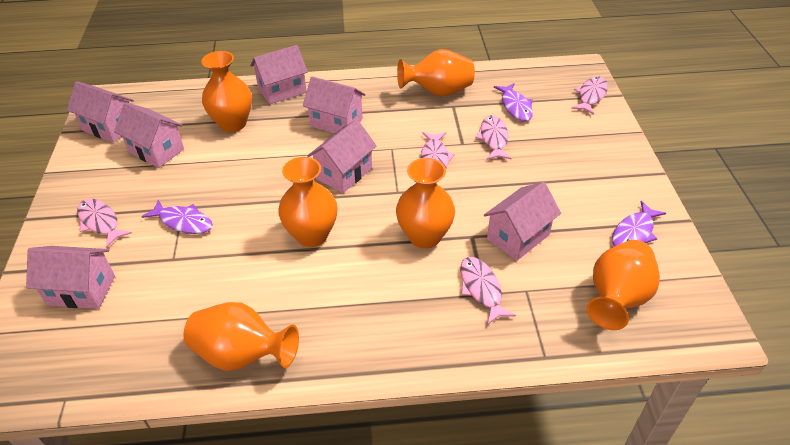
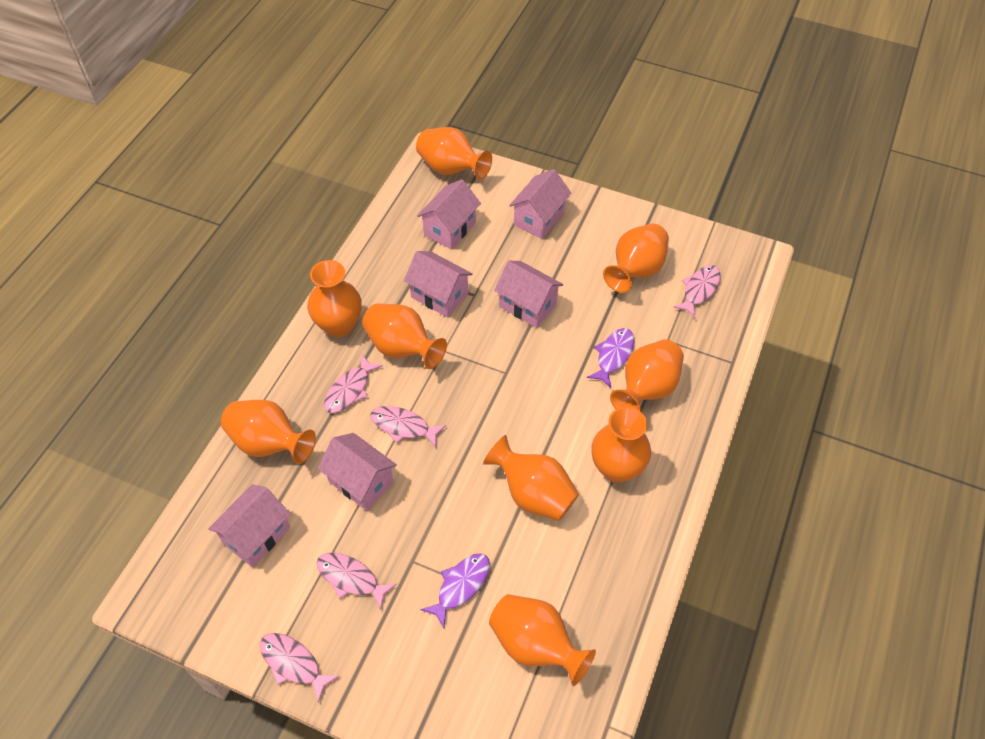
orange vase: 6 -> 9
pink house: 7 -> 6
purple fish: 3 -> 2

